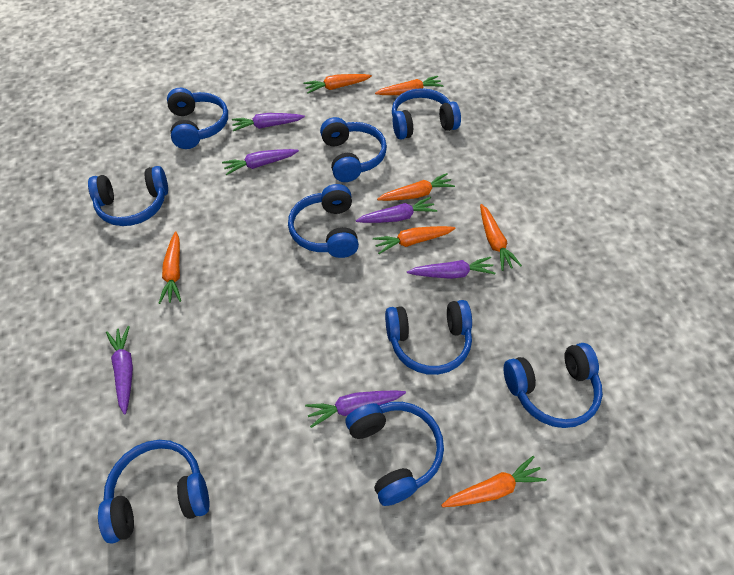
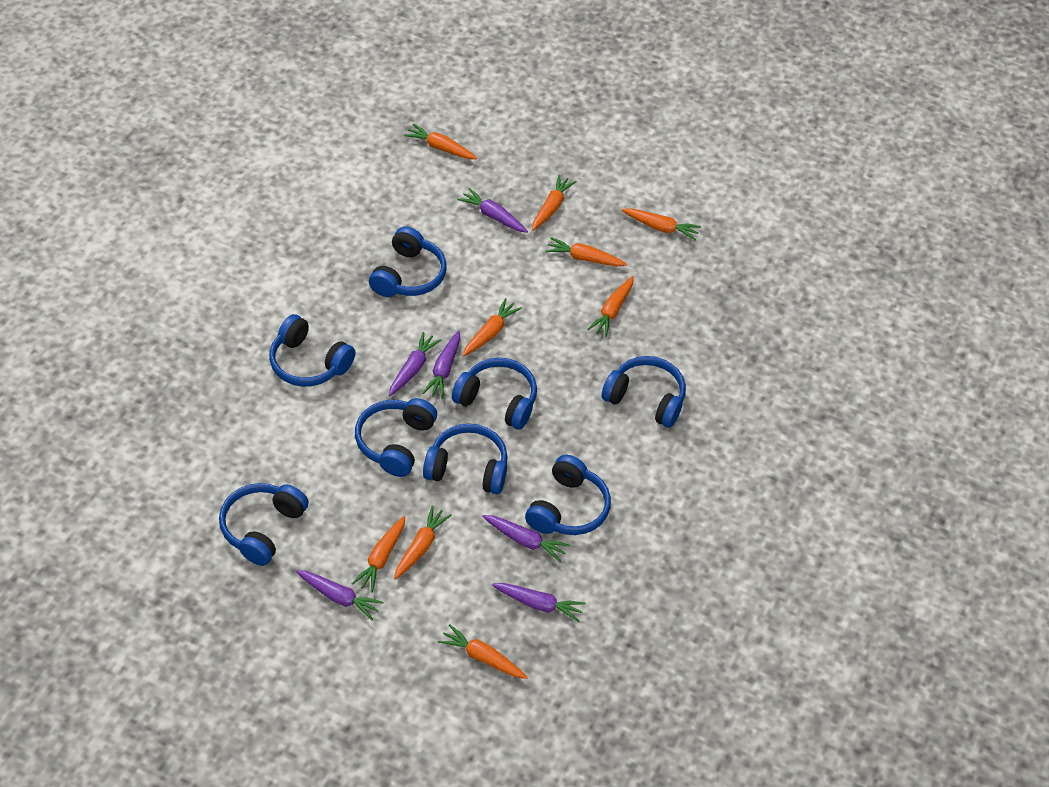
blue headphones: 9 -> 8
orange carrot: 7 -> 9

